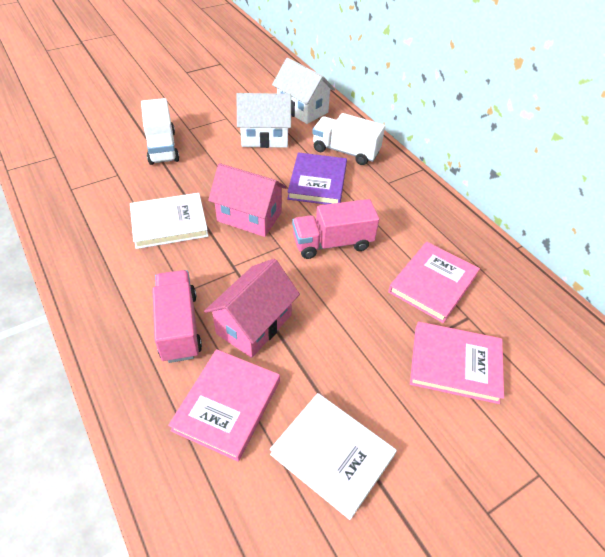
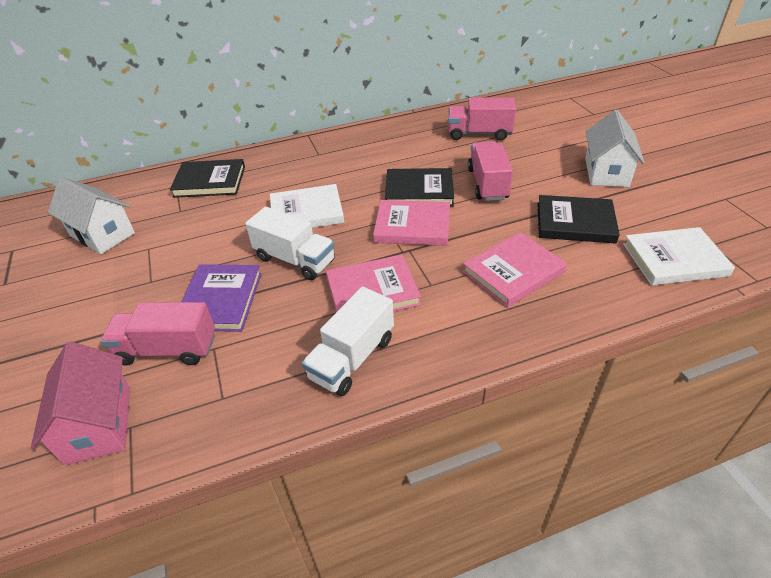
black book: 0 -> 3
pink house: 2 -> 1
pink truck: 2 -> 3

